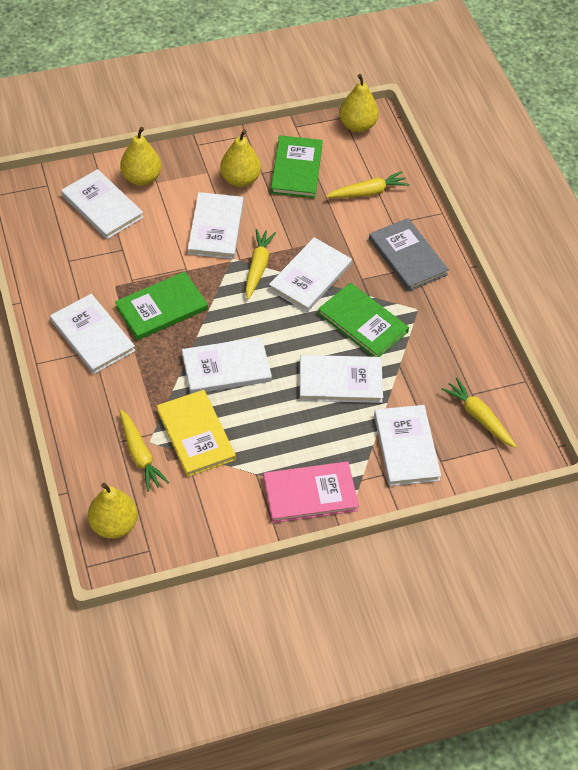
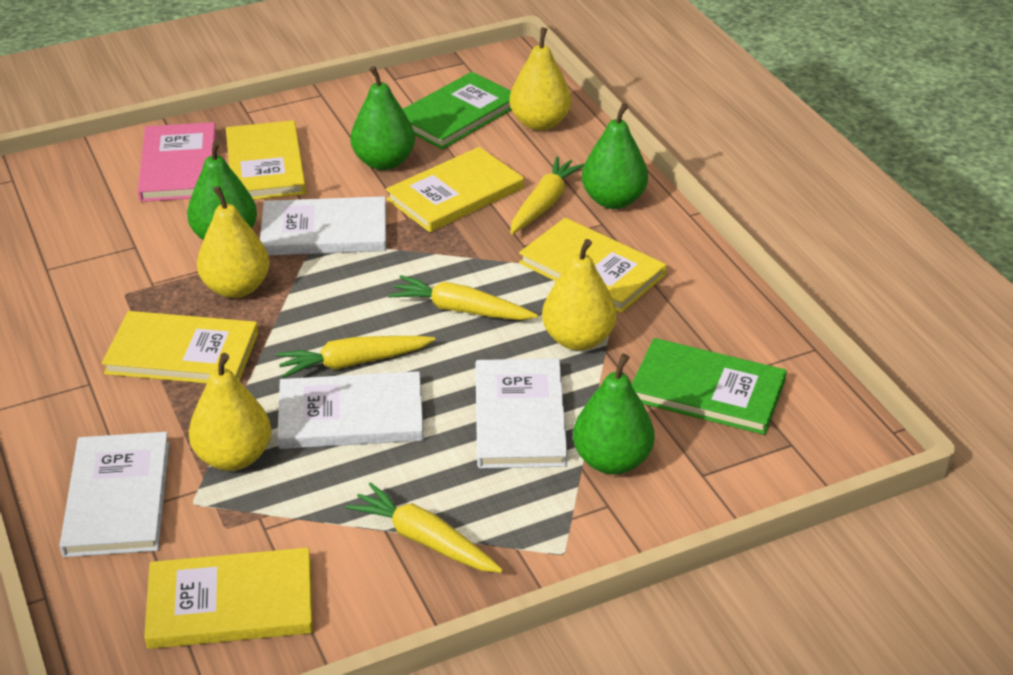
green book: 3 -> 2
green pear: 0 -> 4
grey book: 1 -> 0
white book: 7 -> 4
yellow book: 1 -> 5

